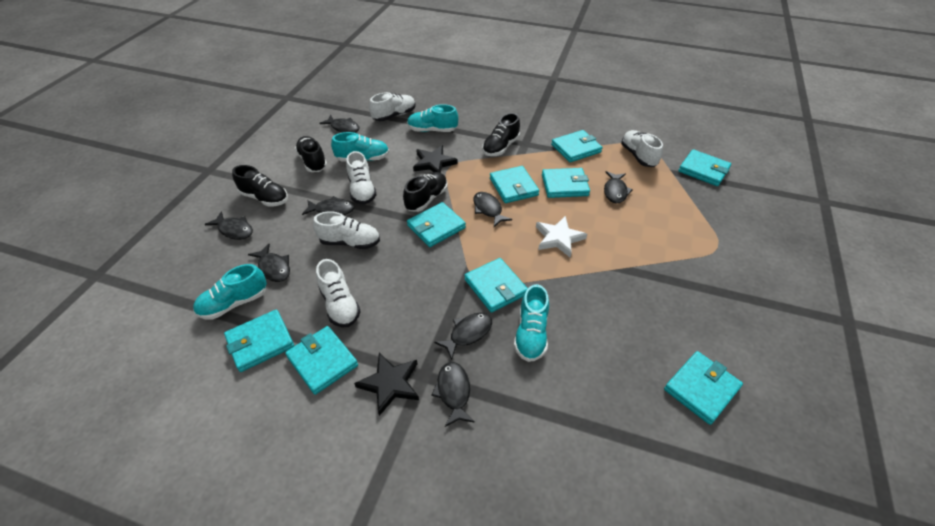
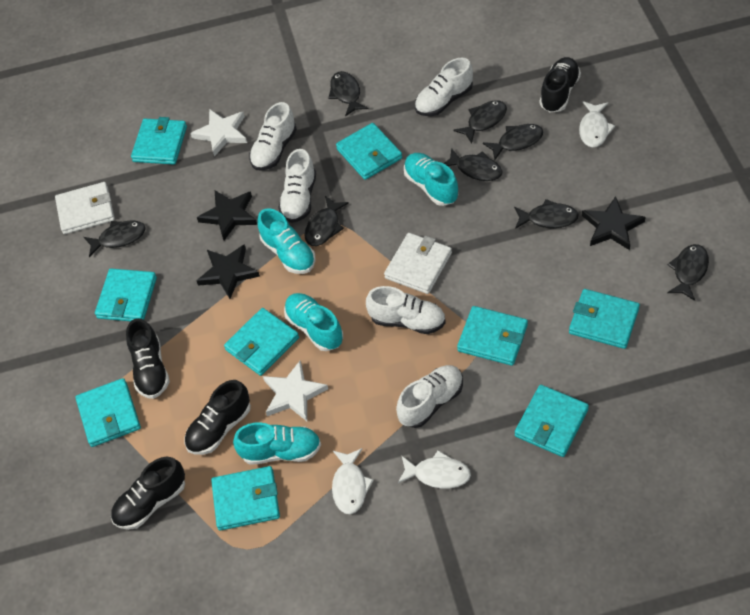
black star: 2 -> 3
white fish: 0 -> 3
white star: 1 -> 2
white wallet: 0 -> 2

